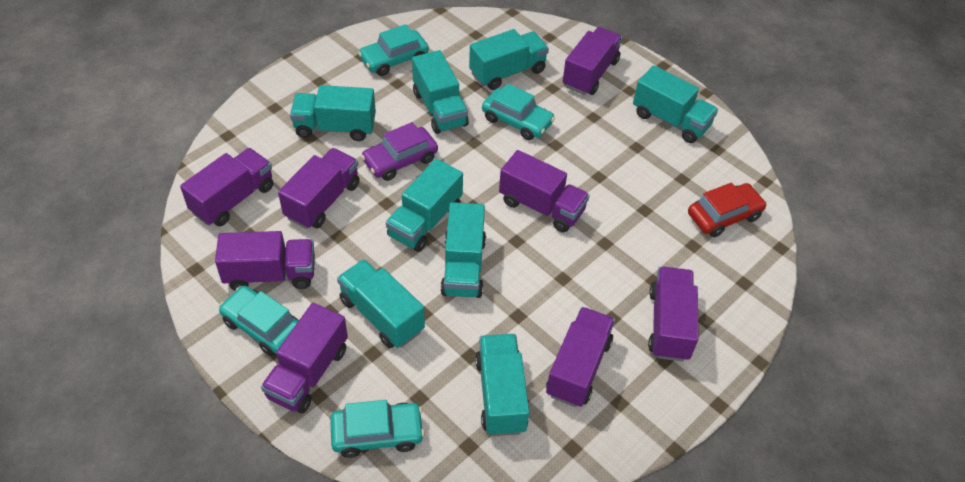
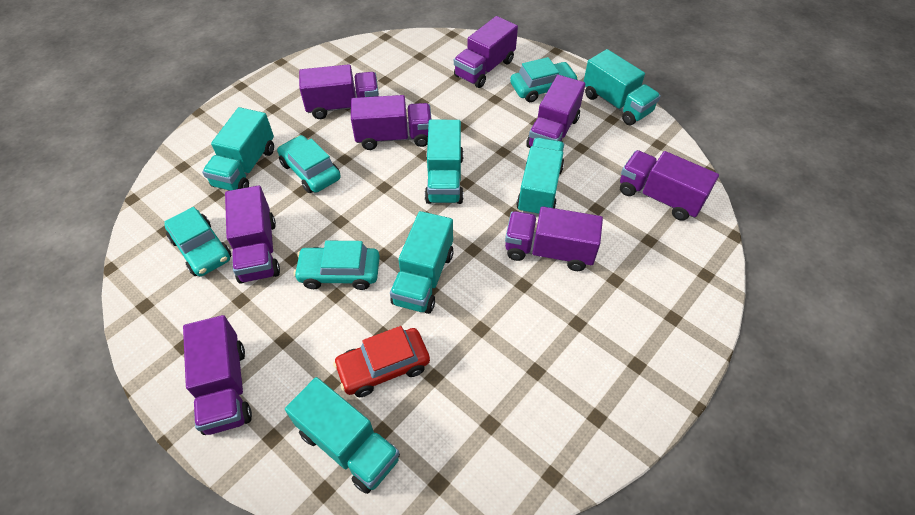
purple car: 1 -> 0
turquoise truck: 8 -> 6

